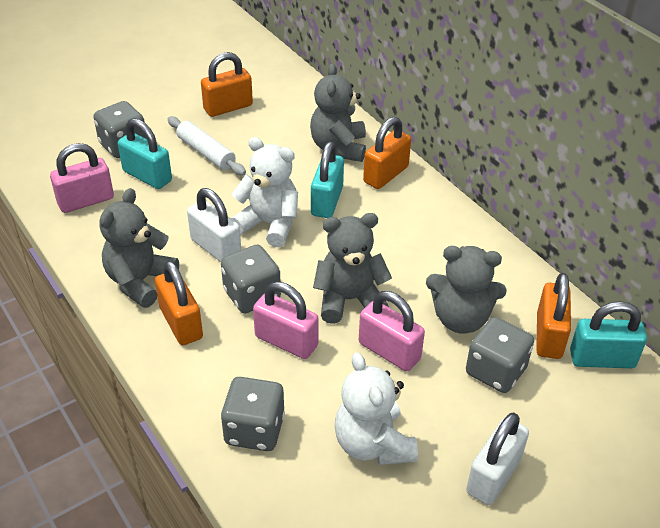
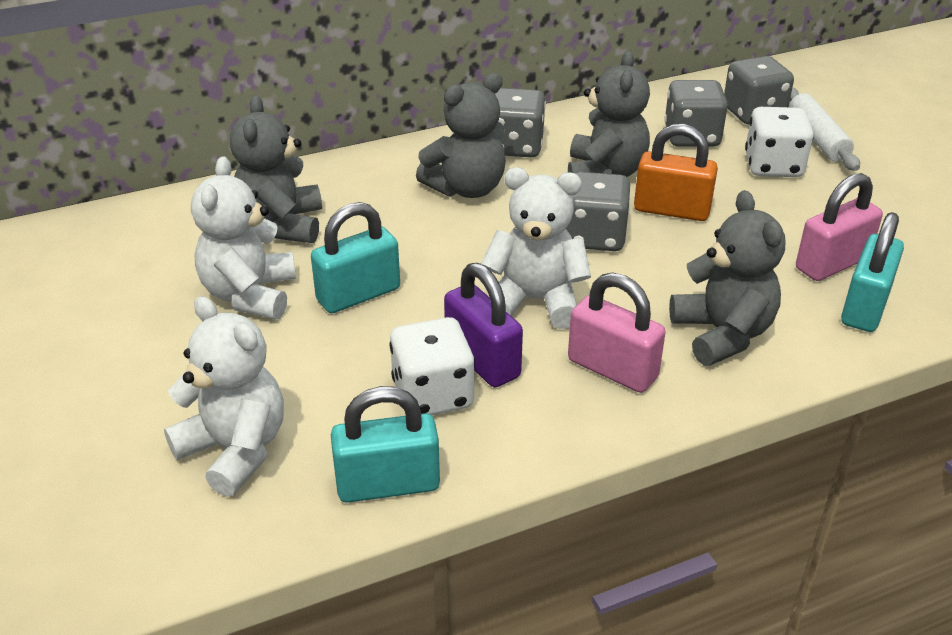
orange padlock: 4 -> 1
pink padlock: 3 -> 2
purple padlock: 0 -> 1
white dice: 0 -> 2
white padlock: 2 -> 0
white teddy bear: 2 -> 3

